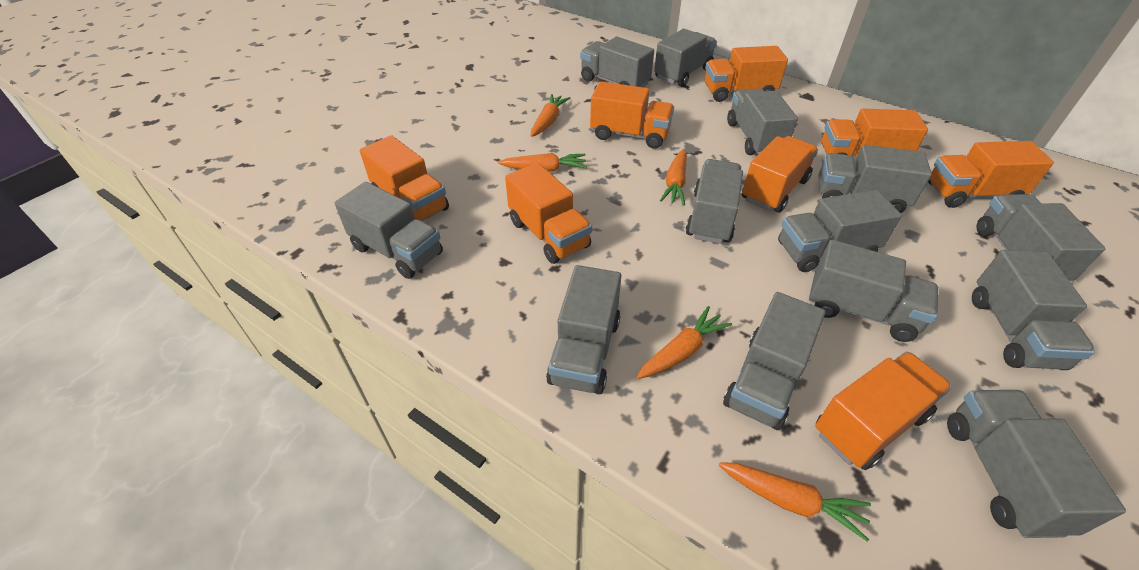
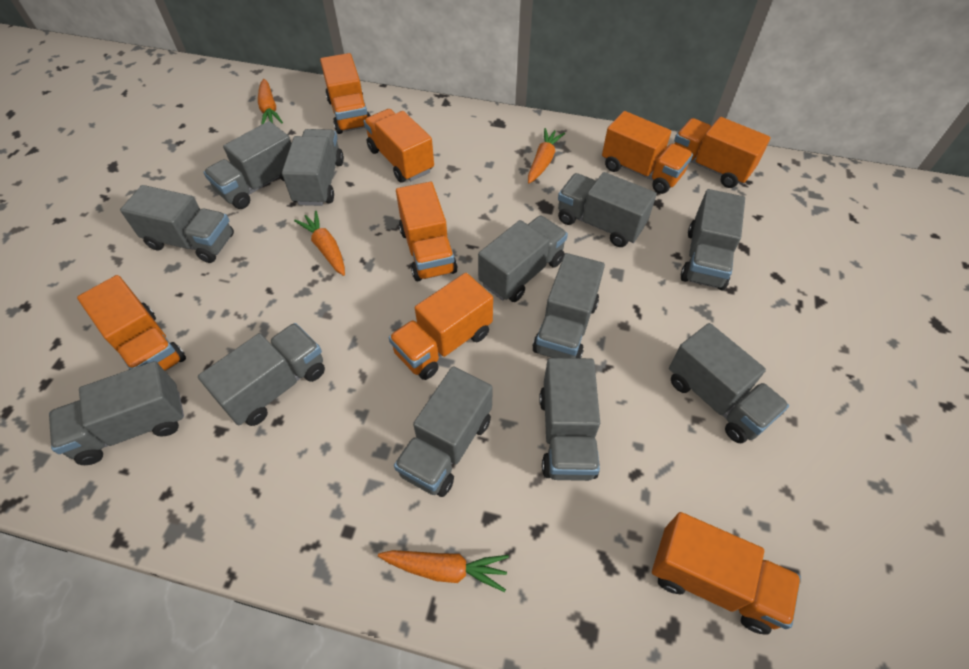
grey truck: 13 -> 12
orange carrot: 5 -> 4

